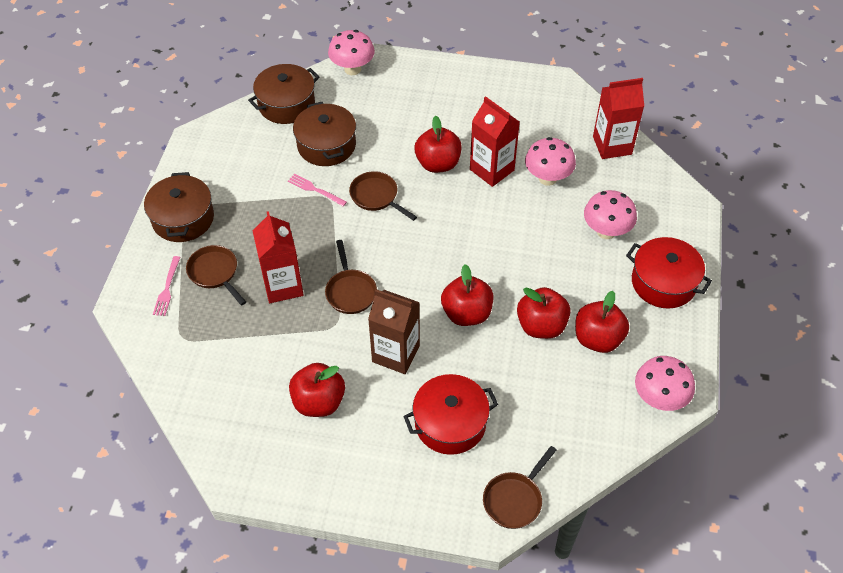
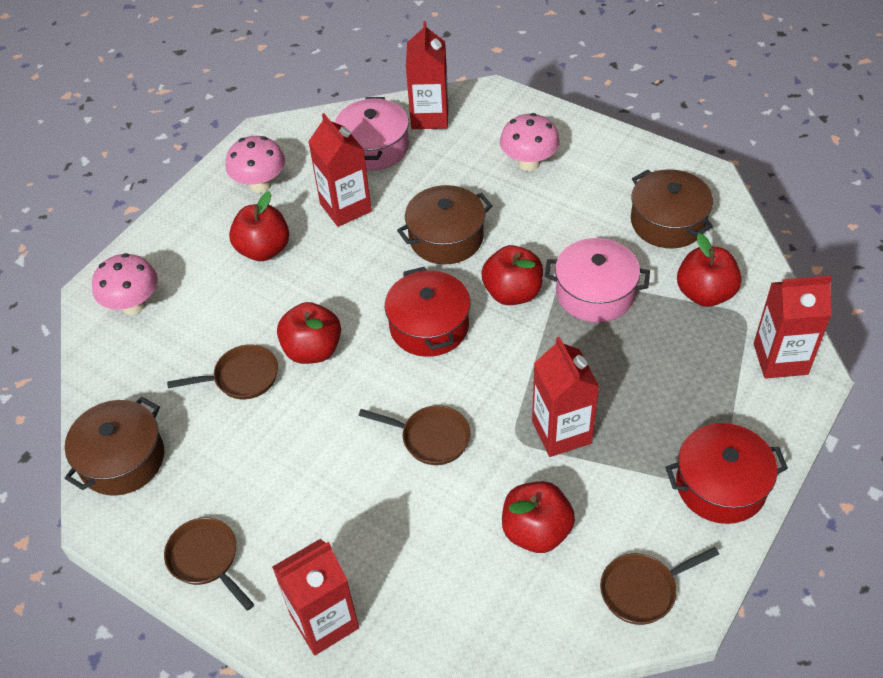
brown carton: 1 -> 0
pink fork: 2 -> 0
pink mushroom: 4 -> 3
pink pot: 0 -> 2
red carton: 3 -> 5

